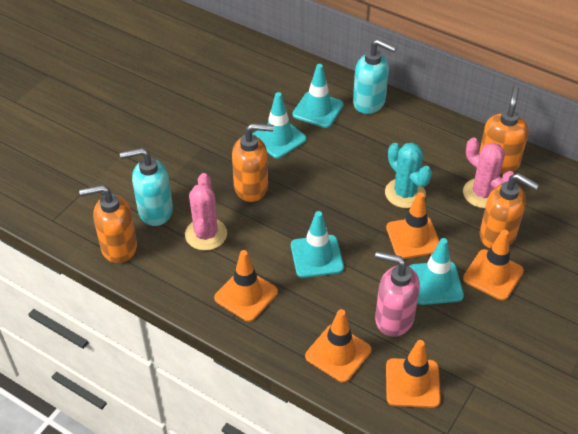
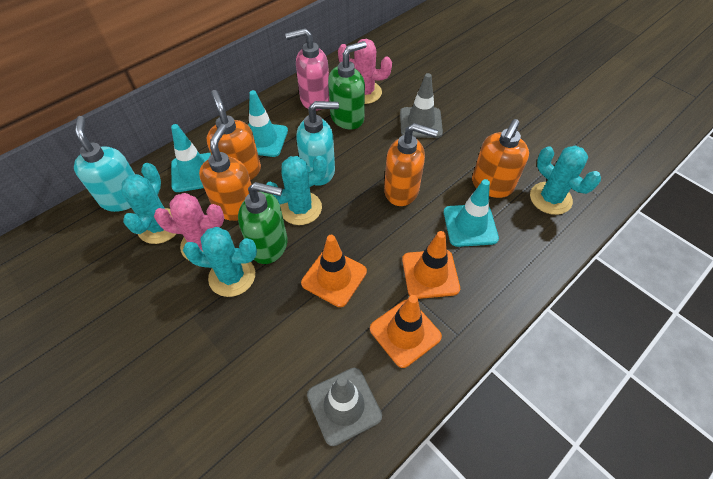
green soap dispenser: 0 -> 2
grey traffic cone: 0 -> 2
orange traffic cone: 5 -> 3
turquoise cactus: 1 -> 4
turquoise traffic cone: 4 -> 3

